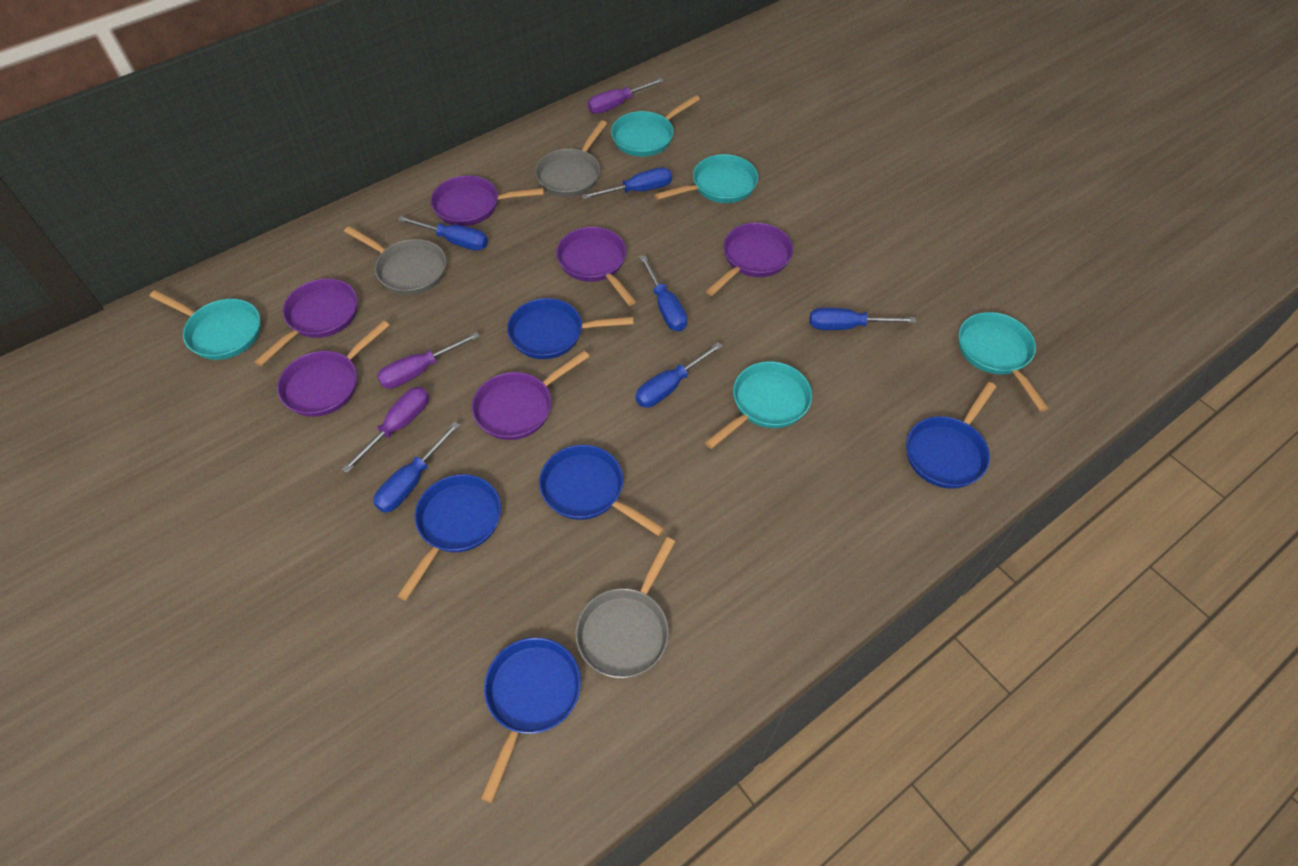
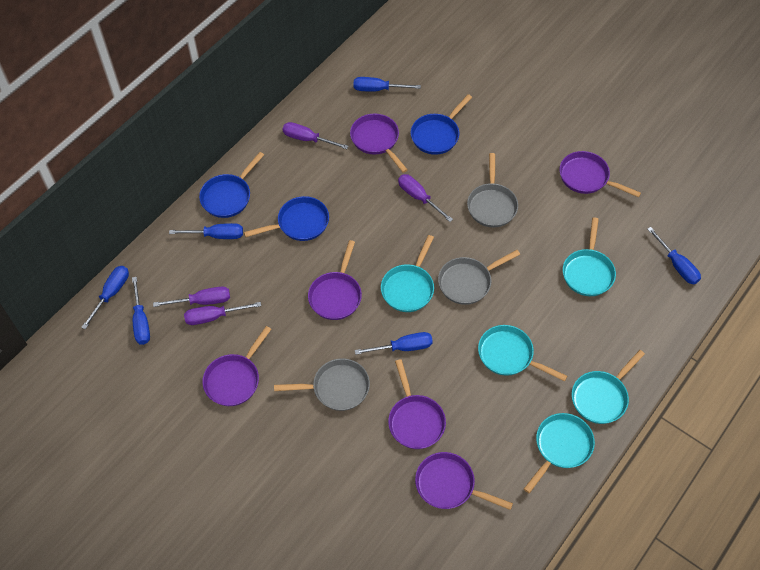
blue pan: 5 -> 3
purple screwdriver: 3 -> 4

